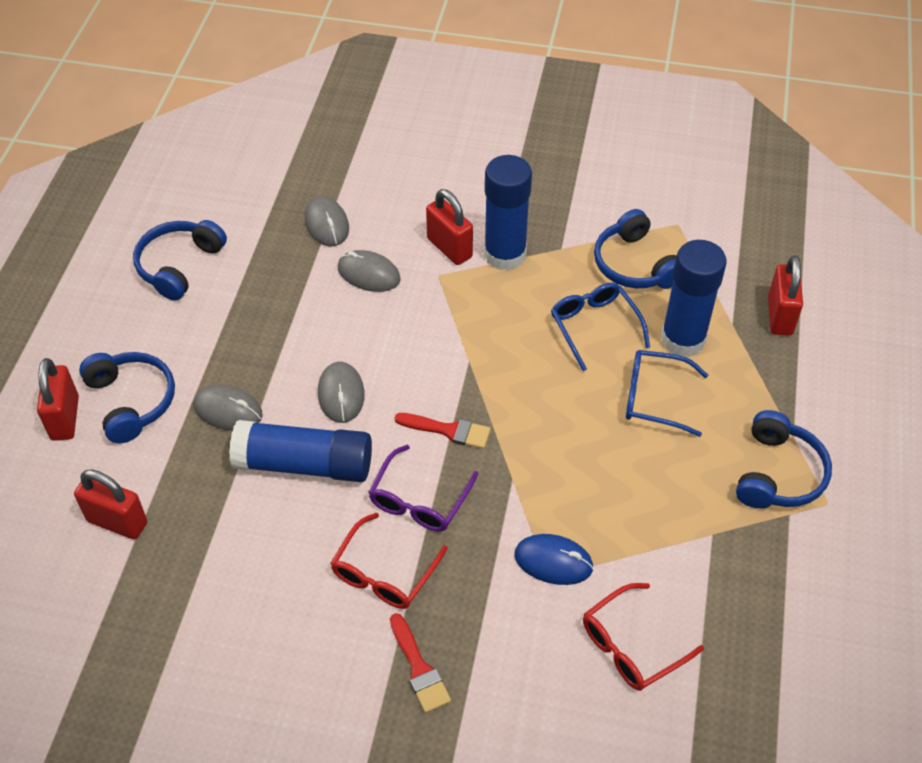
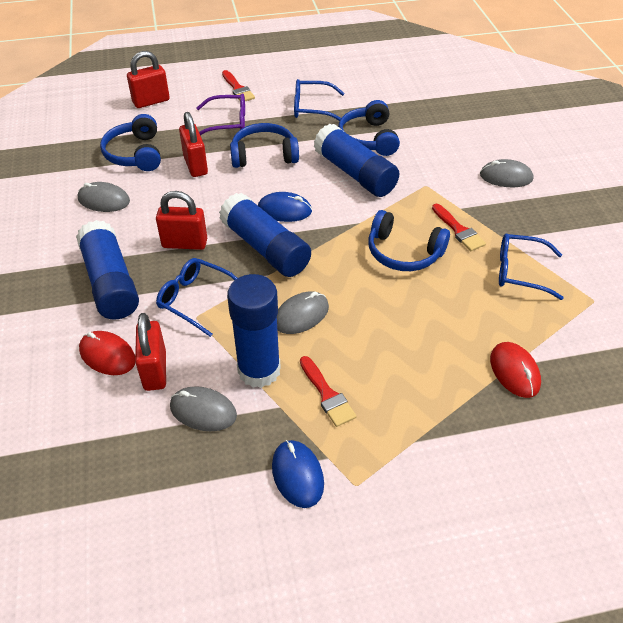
blue glasses: 2 -> 3
blue glue stick: 3 -> 4
blue mouse: 1 -> 2
red brush: 2 -> 3
red glasses: 2 -> 0
red mouse: 0 -> 2

